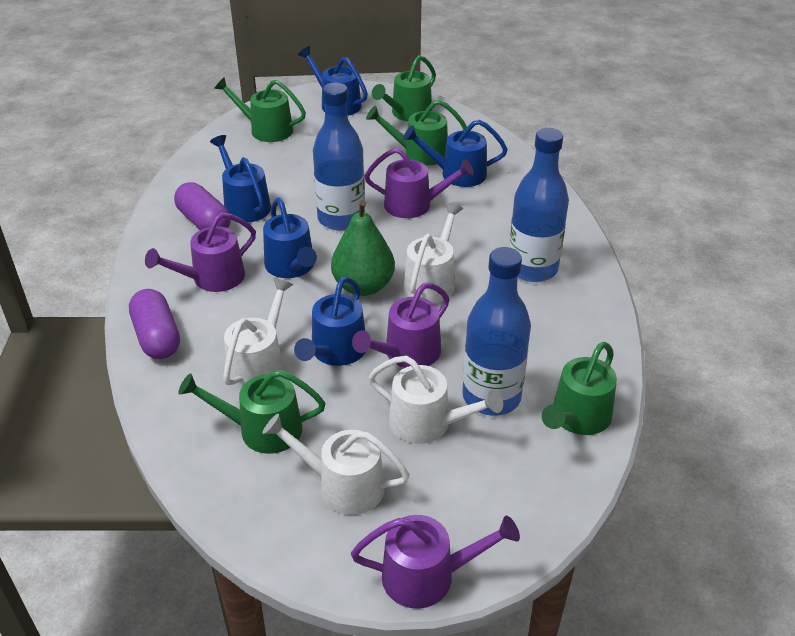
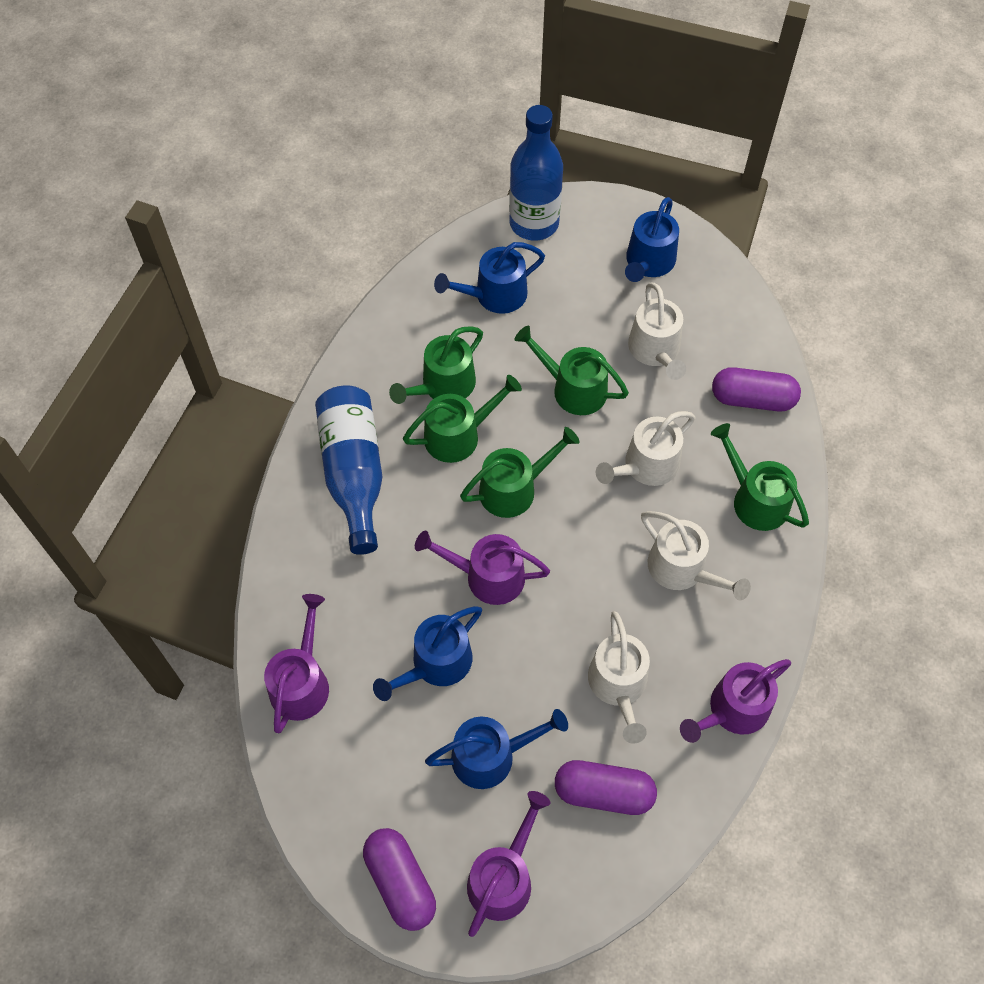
blue bottle: 3 -> 2
blue watering can: 5 -> 4
green pear: 1 -> 0
purple capsule: 2 -> 3

